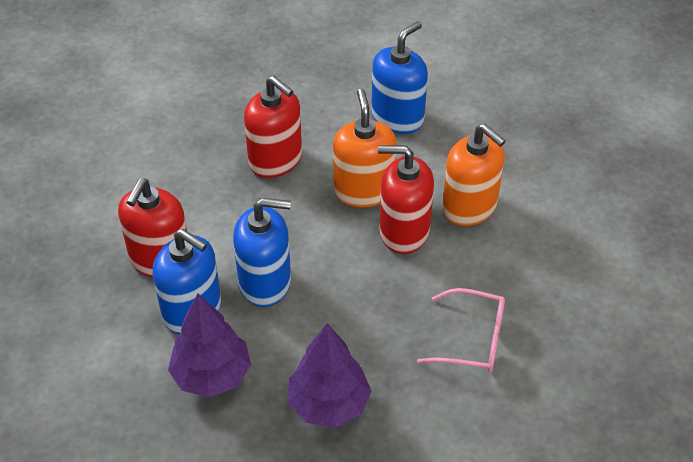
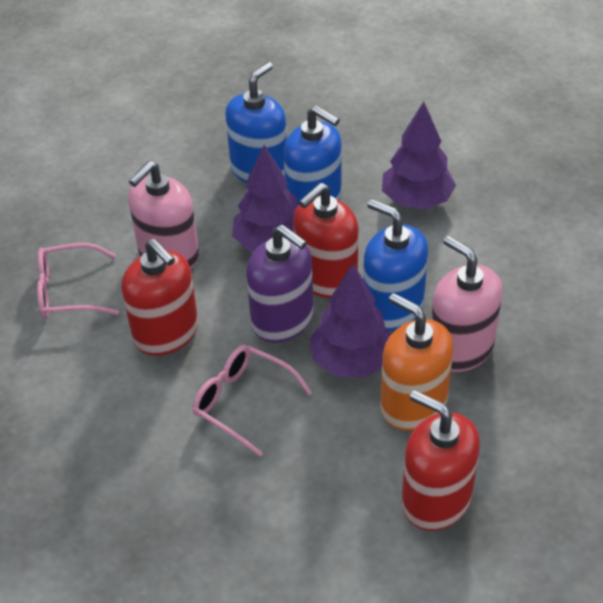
orange soap dispenser: 2 -> 1
pink glasses: 1 -> 2
pink soap dispenser: 0 -> 2
purple soap dispenser: 0 -> 1
purple tree: 2 -> 3

